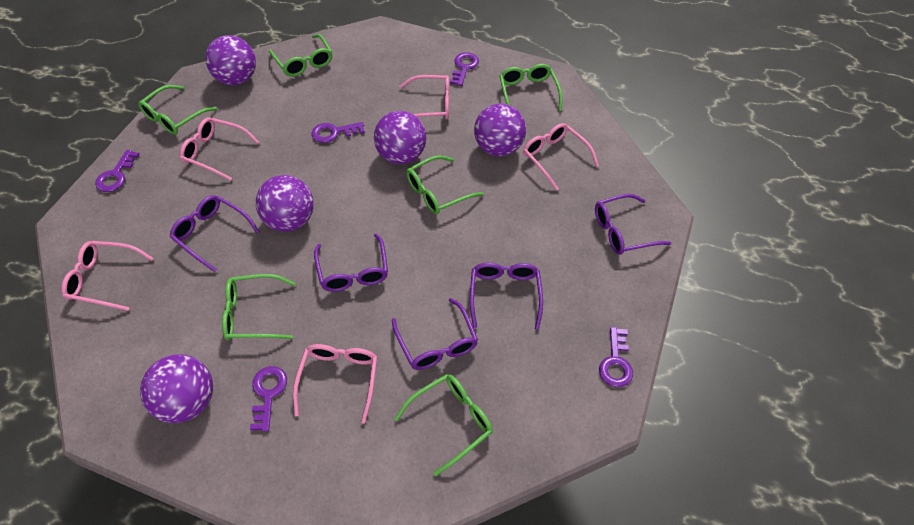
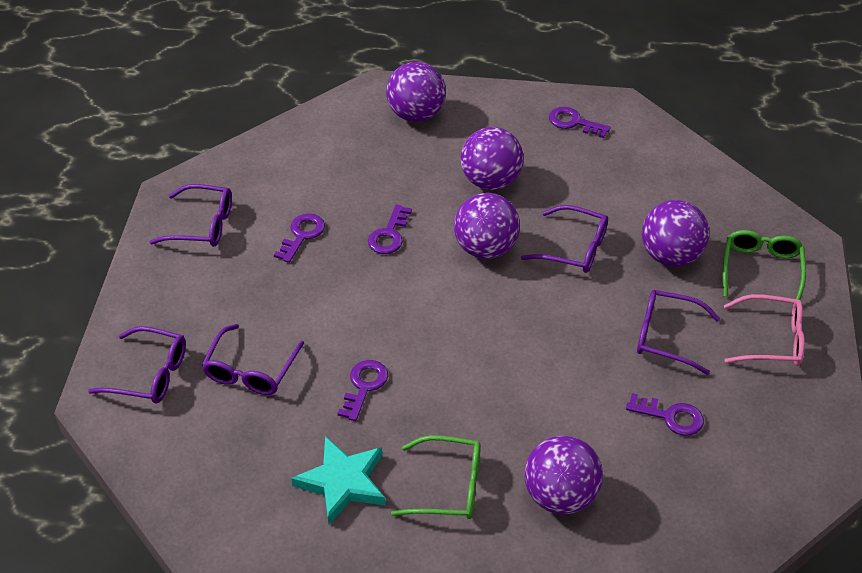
green glasses: 6 -> 2
pink glasses: 5 -> 1
turquoise star: 0 -> 1

